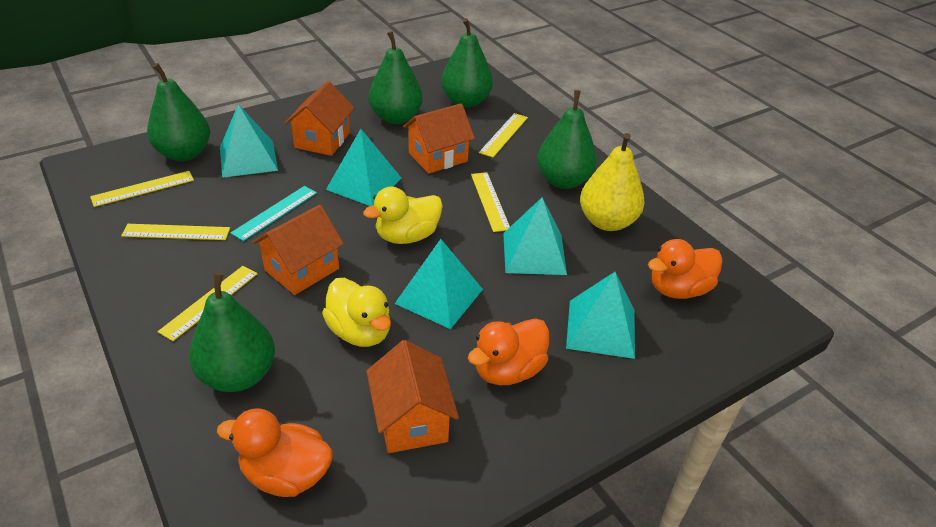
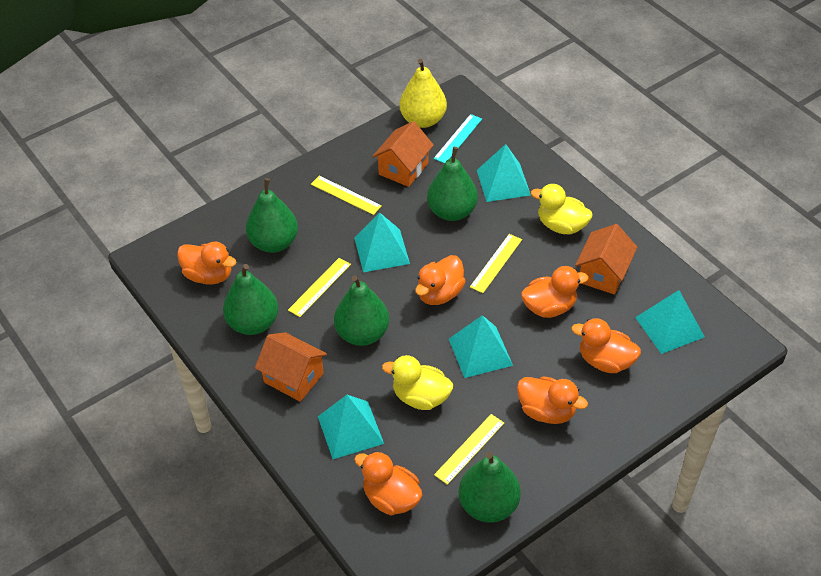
orange duck: 3 -> 6
orange house: 4 -> 3
yellow ruler: 5 -> 4

